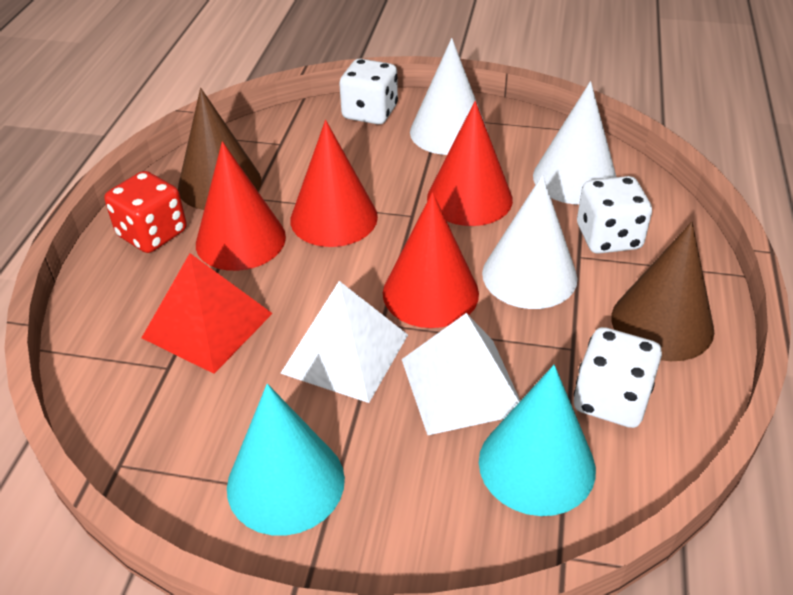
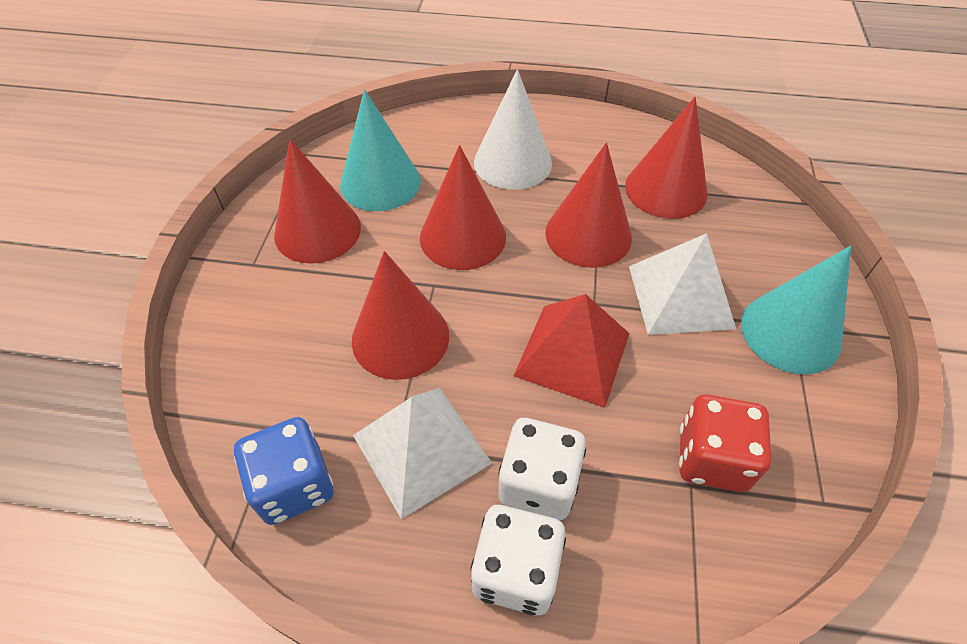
blue dice: 0 -> 1
brown cone: 2 -> 0
red cone: 4 -> 5
white cone: 3 -> 1
white dice: 3 -> 2

